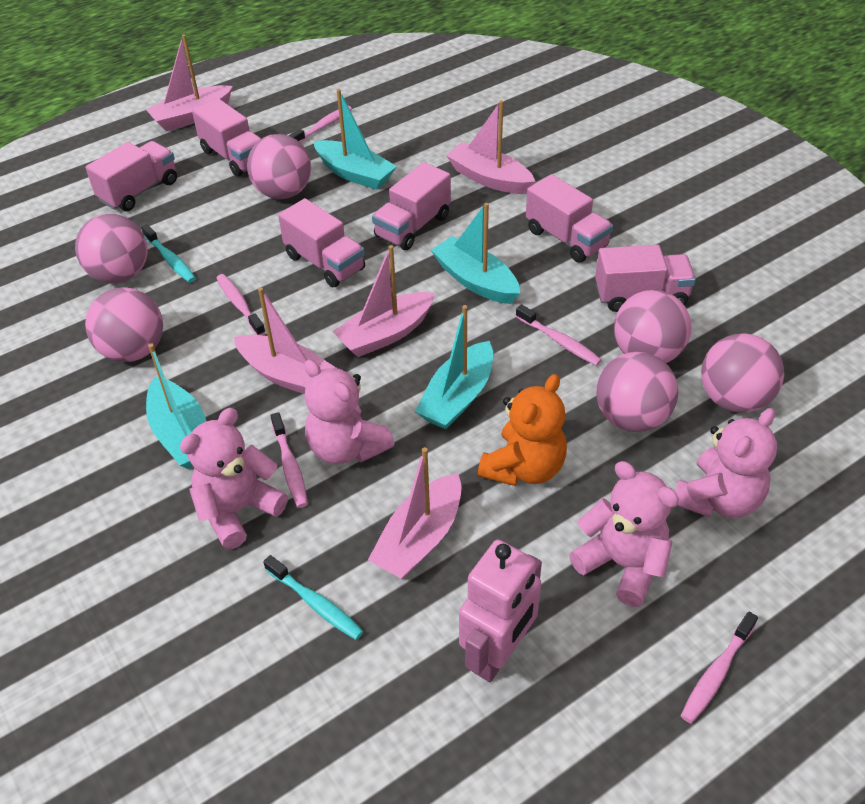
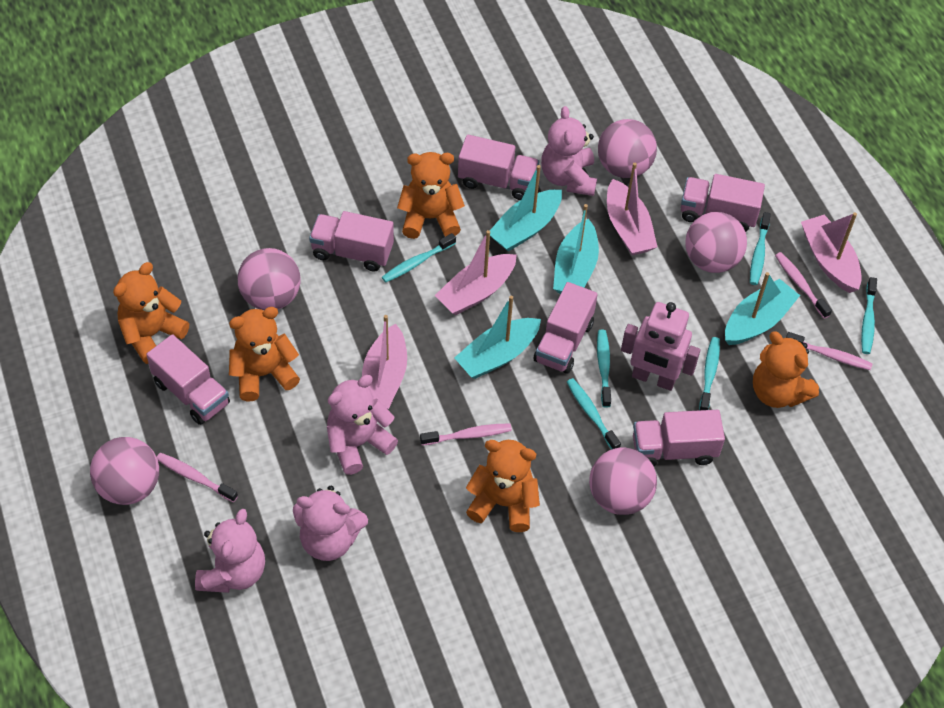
orange teddy bear: 1 -> 5
pink ball: 6 -> 5
pink boat: 5 -> 4
pink toothbrush: 5 -> 4
turquoise toothbrush: 2 -> 6

